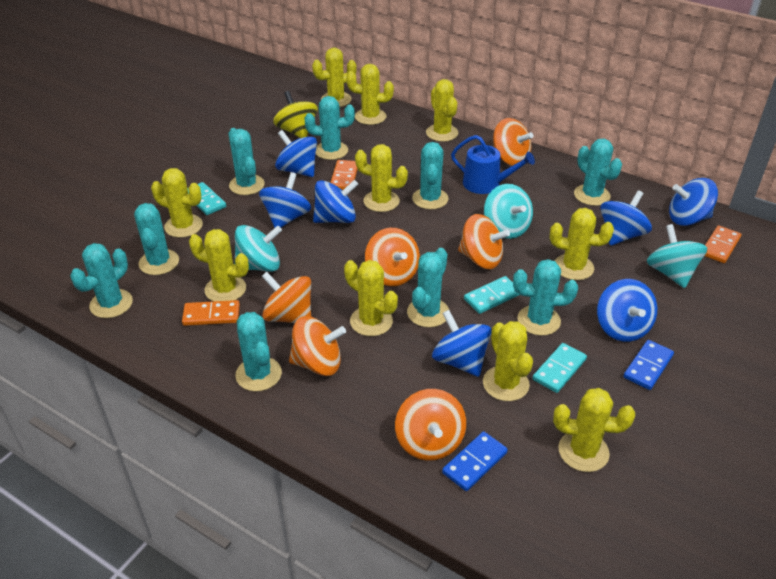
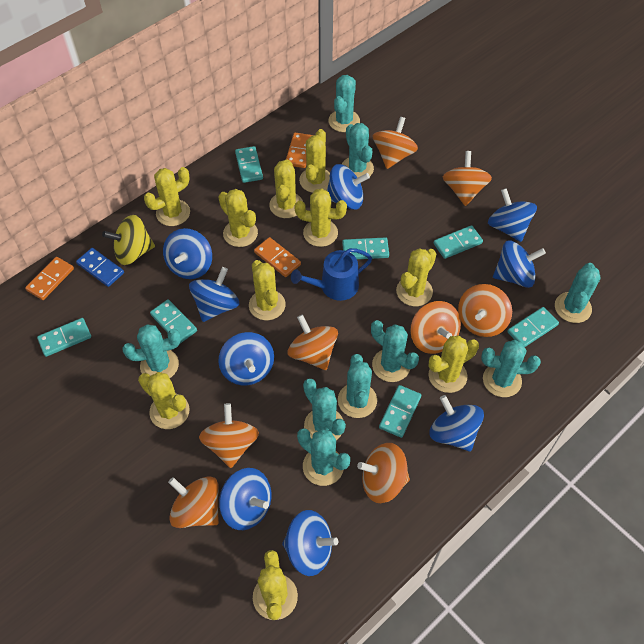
blue domino: 2 -> 1
blue spinning top: 7 -> 9
orange spinning top: 6 -> 8
turquoise domino: 3 -> 7
turquoise spinning top: 3 -> 0

